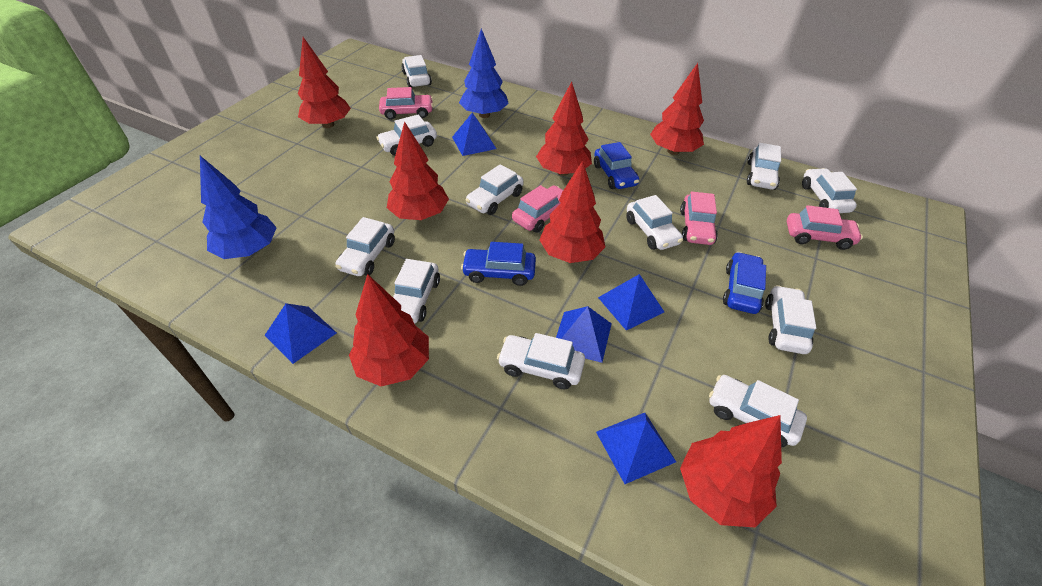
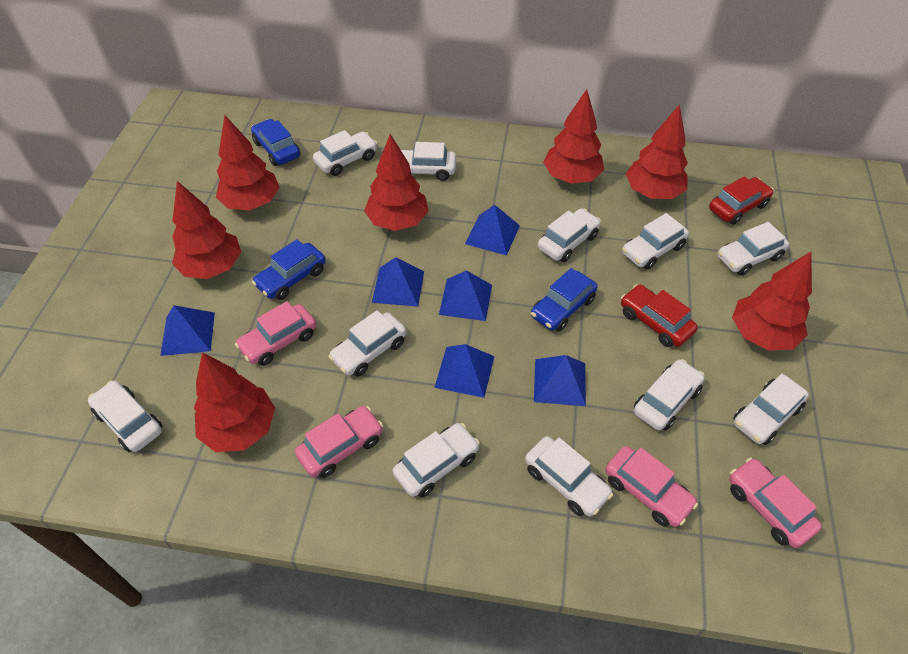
blue pyramid: 5 -> 6
blue tree: 2 -> 0
red car: 0 -> 2

